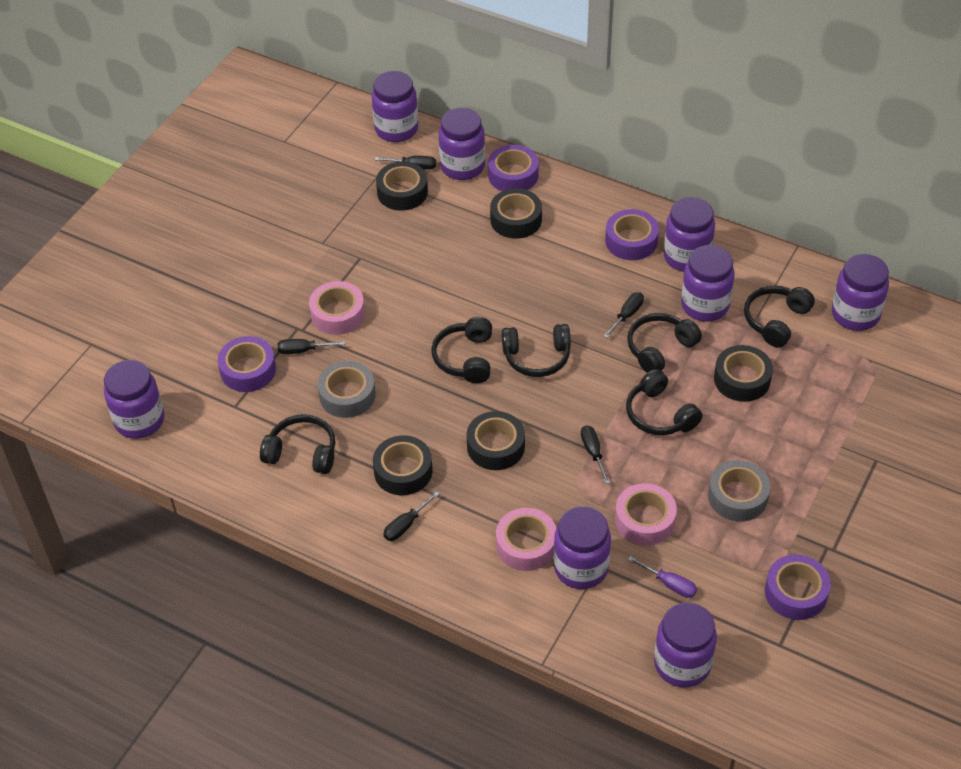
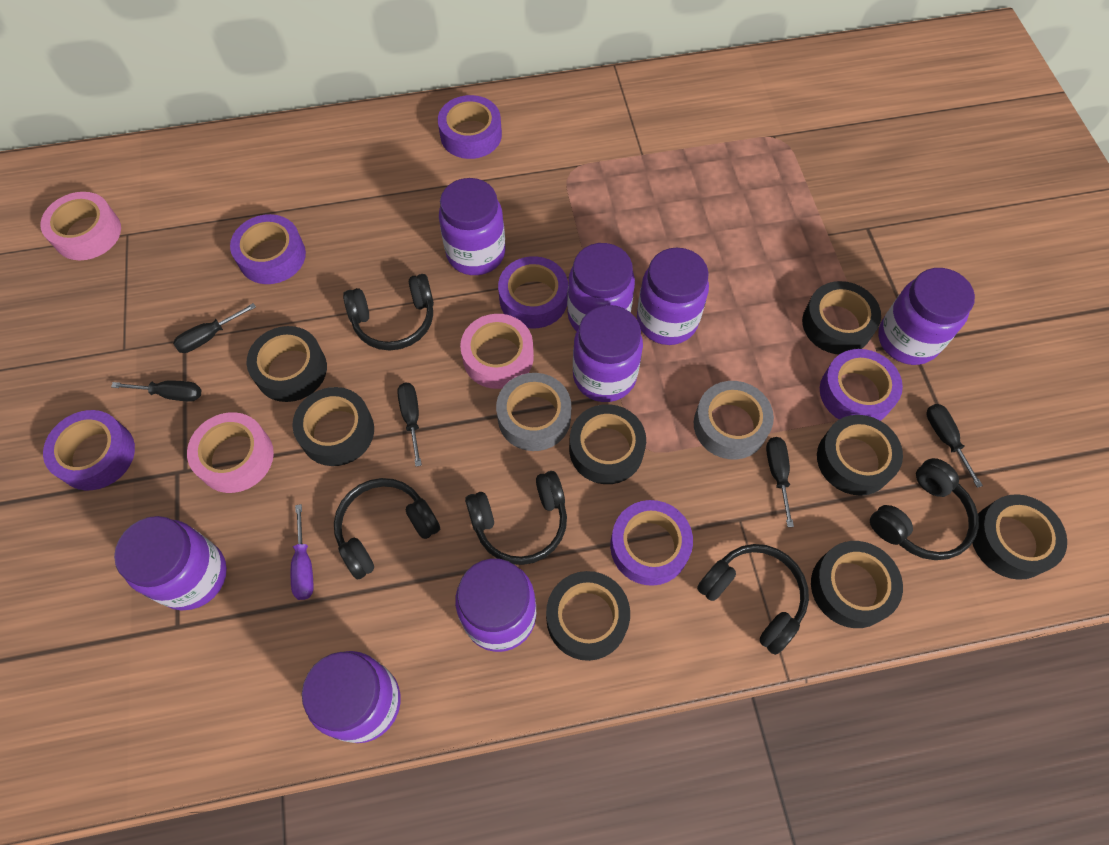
black headphones: 6 -> 5
black tape: 5 -> 8
purple tape: 4 -> 6

